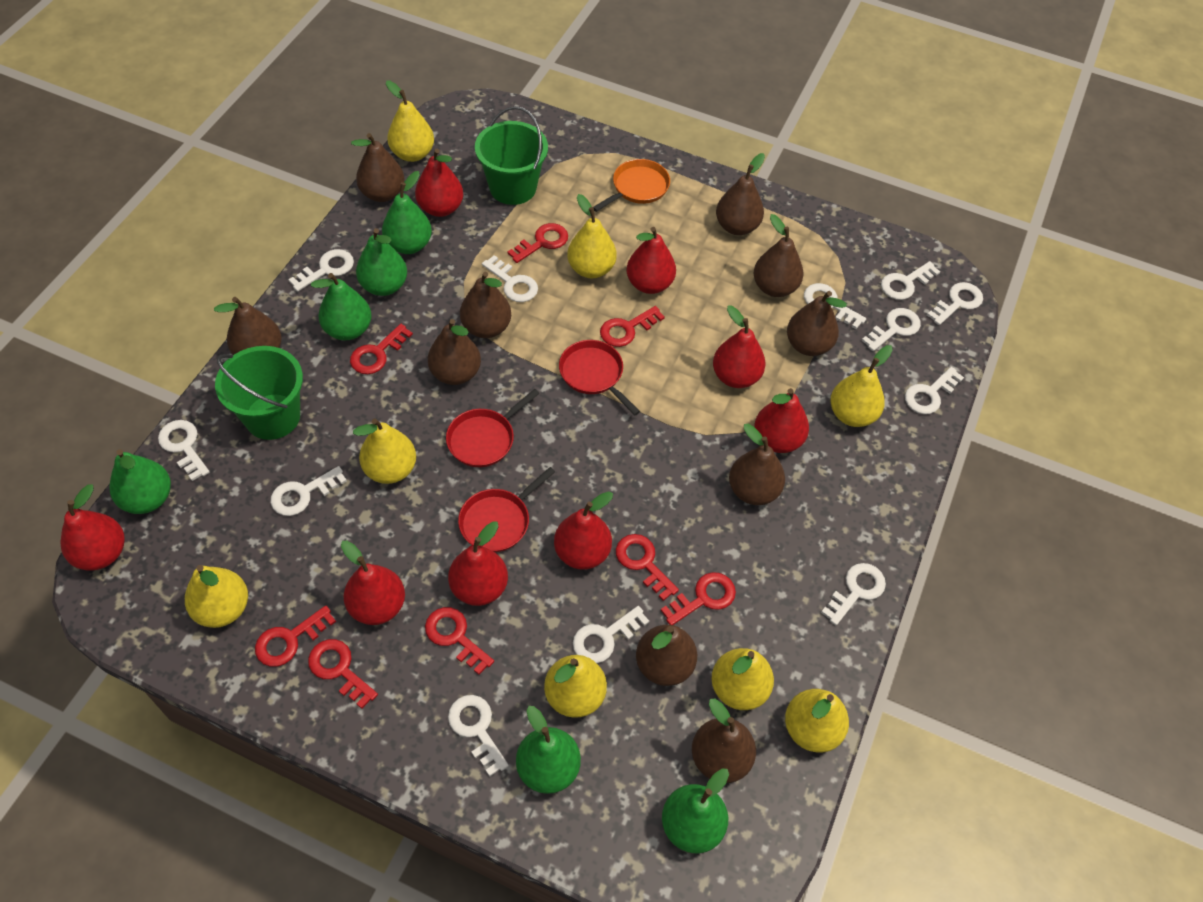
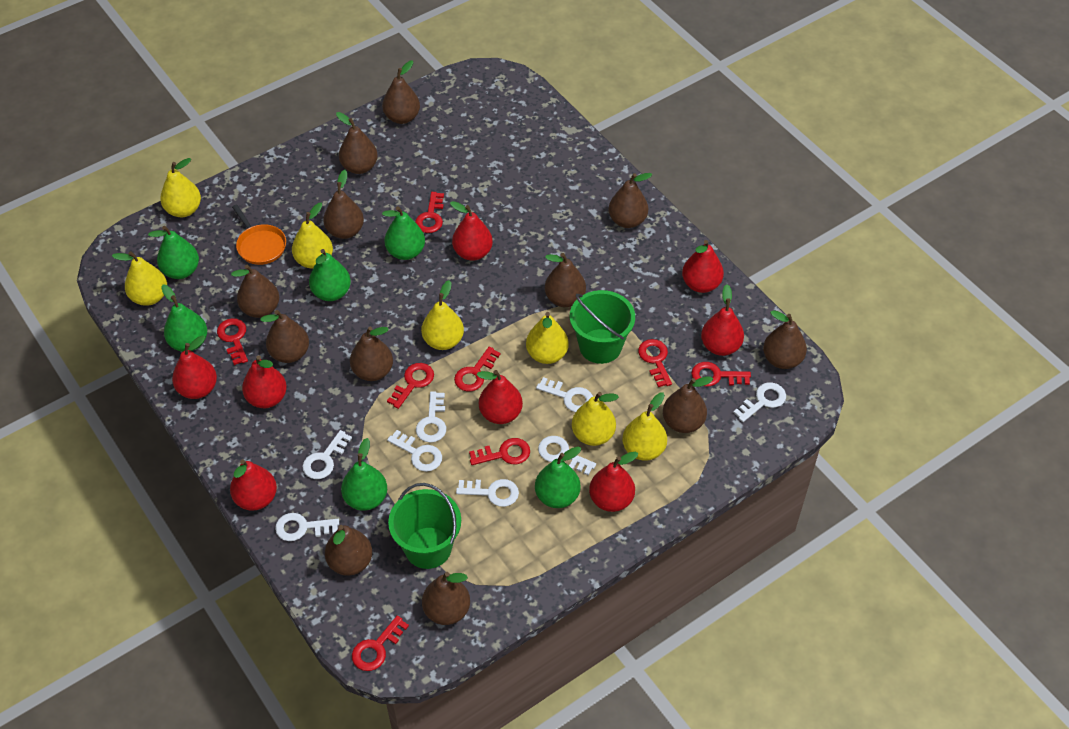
brown pear: 10 -> 12
red pan: 3 -> 0
white key: 12 -> 8
yellow pear: 8 -> 7

